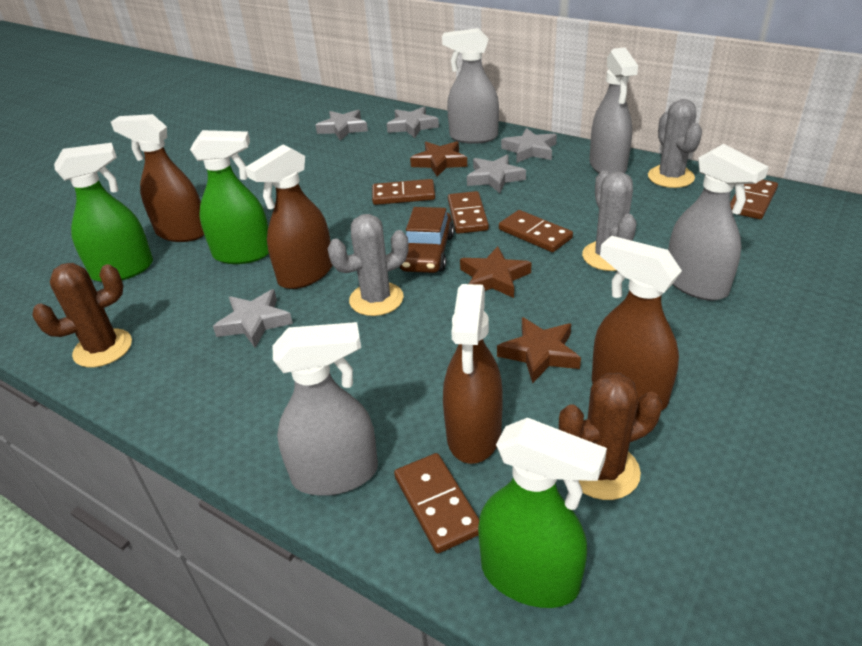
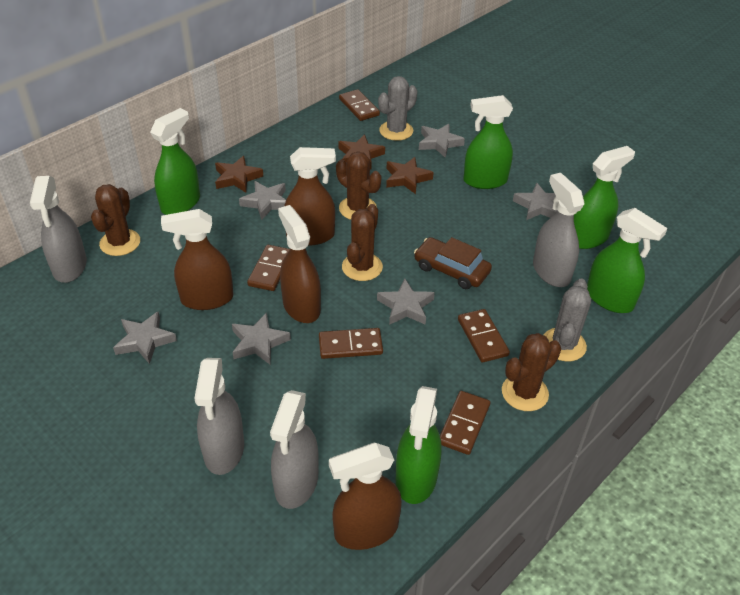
brown cactus: 2 -> 4
green spray bottle: 3 -> 5
grey cactus: 3 -> 2
grey star: 5 -> 6

